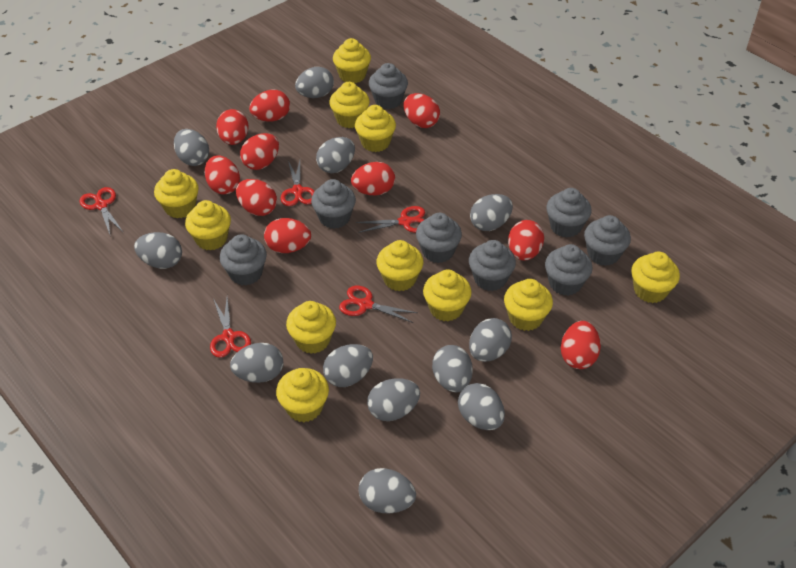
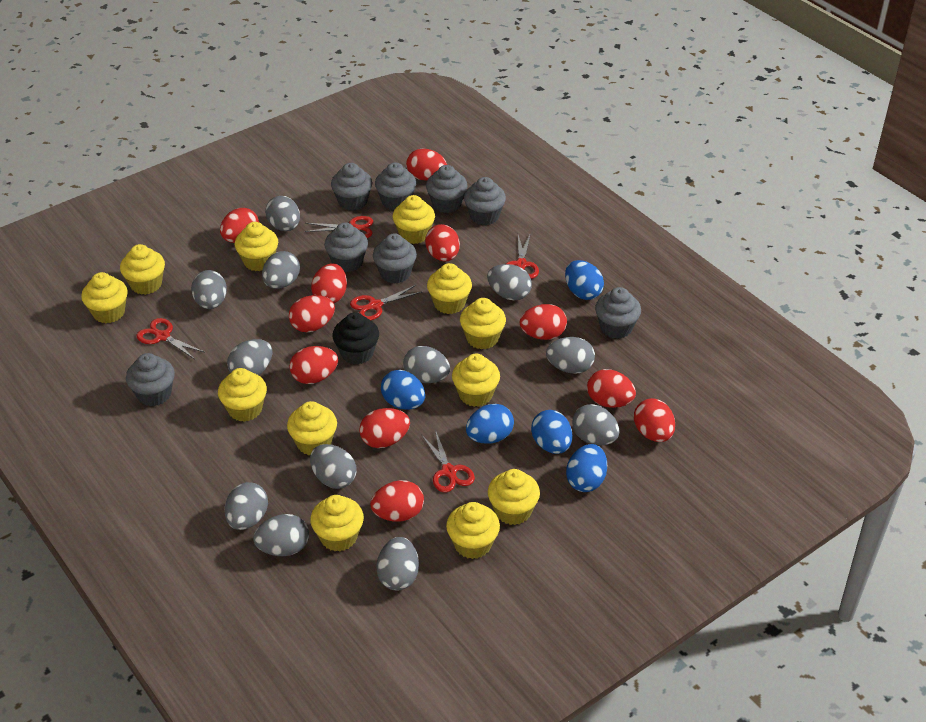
black cupcake: 0 -> 1
blue egg: 0 -> 5
red egg: 10 -> 11
yellow cupcake: 11 -> 12

